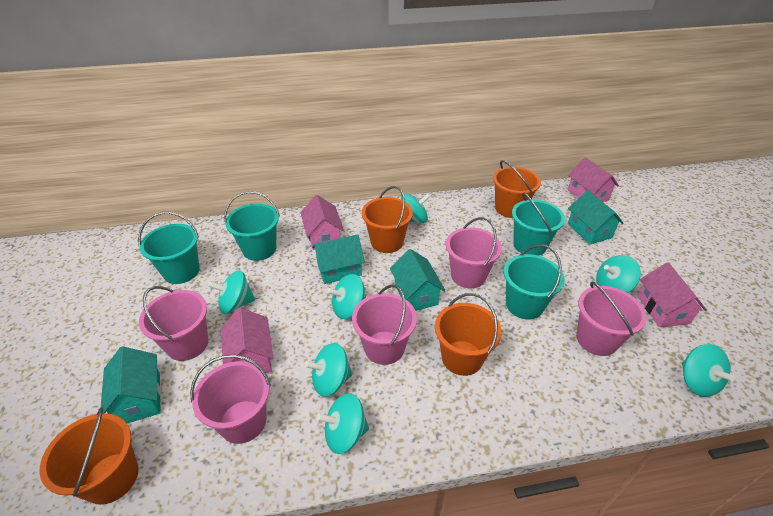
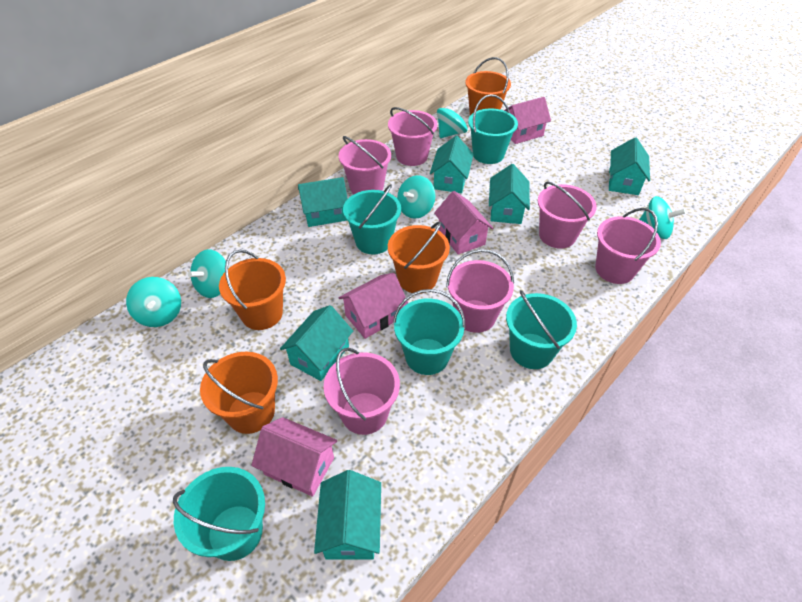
pink bucket: 5 -> 6
turquoise bucket: 4 -> 5
turquoise house: 4 -> 6
turquoise spinning top: 7 -> 5

